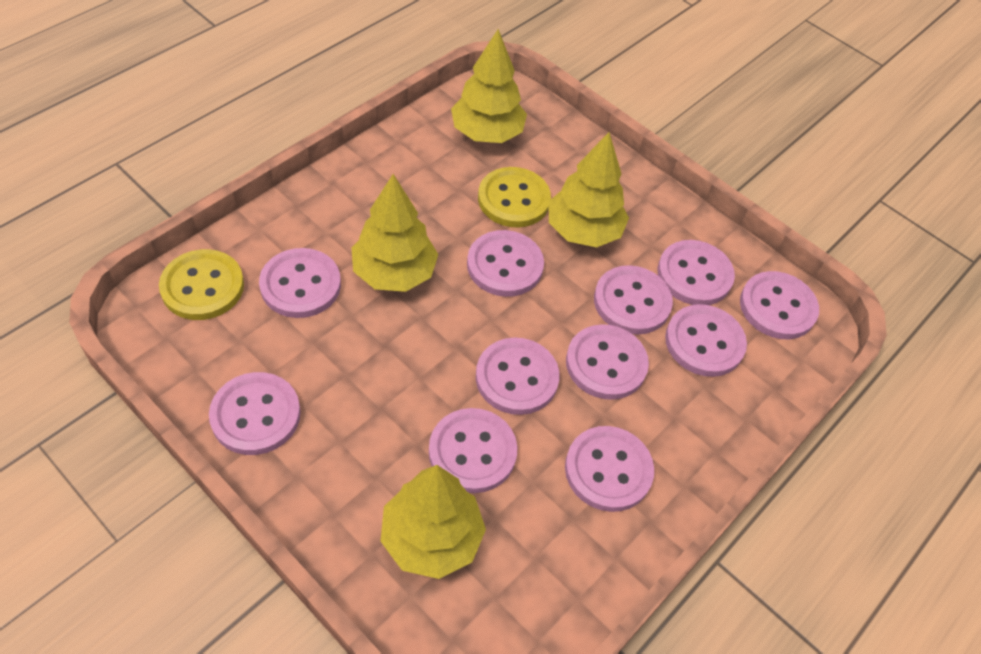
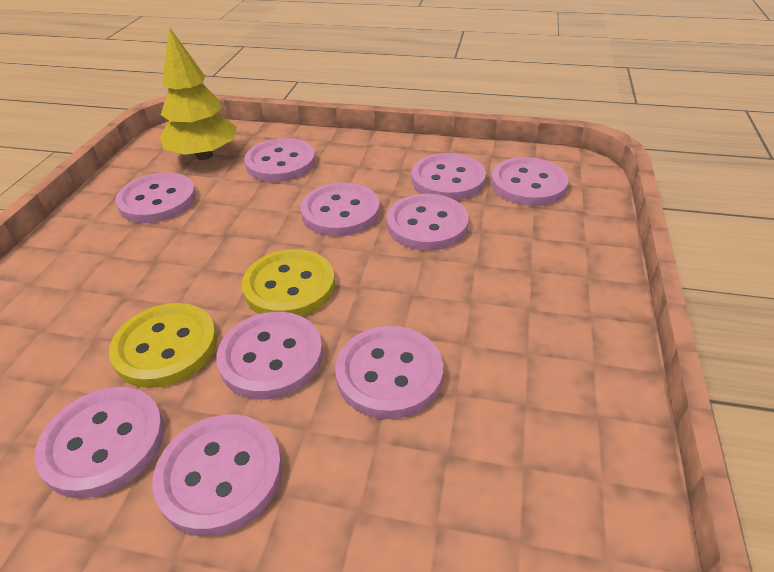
pink button: 11 -> 10
yellow tree: 4 -> 1

